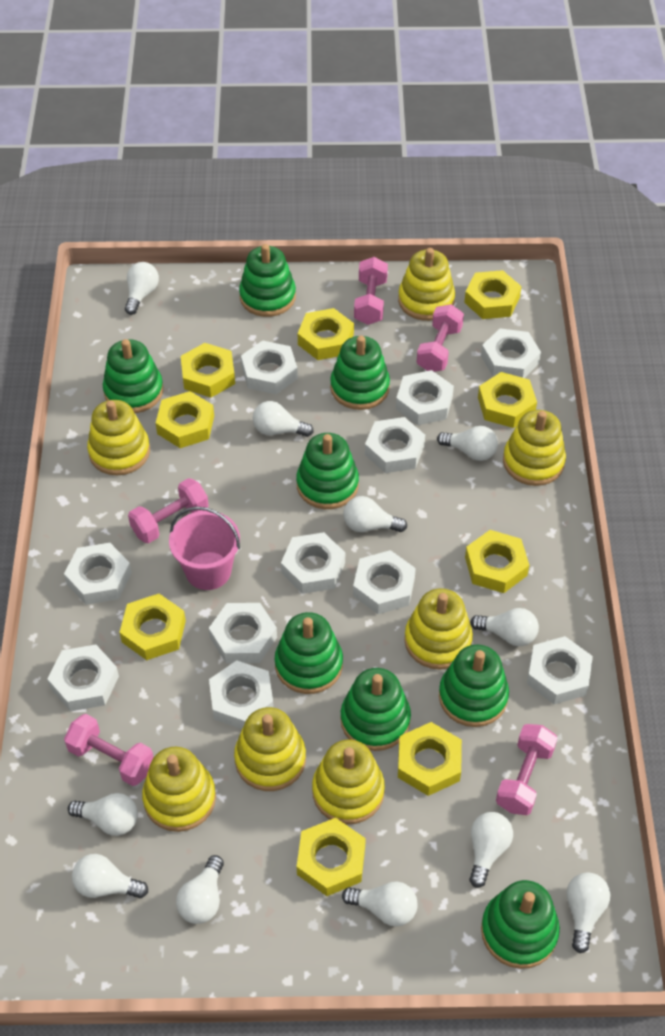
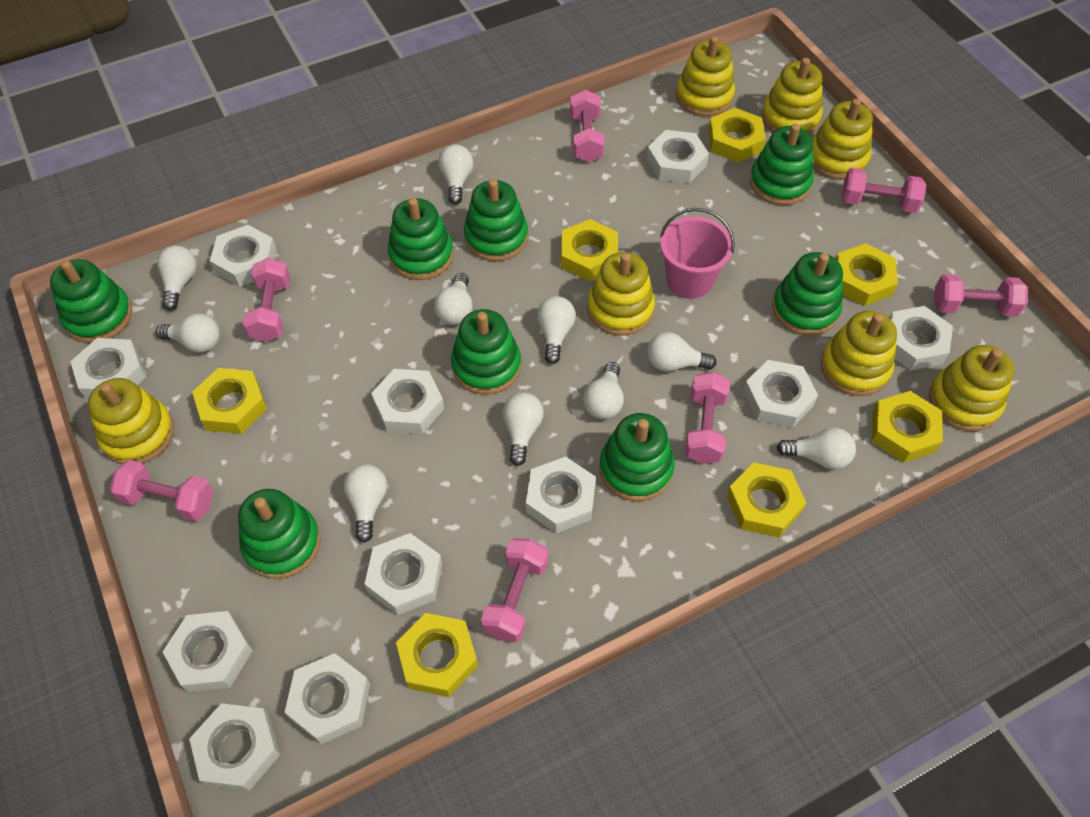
pink dumbbell: 5 -> 7
white light bulb: 11 -> 10
yellow nut: 9 -> 7

